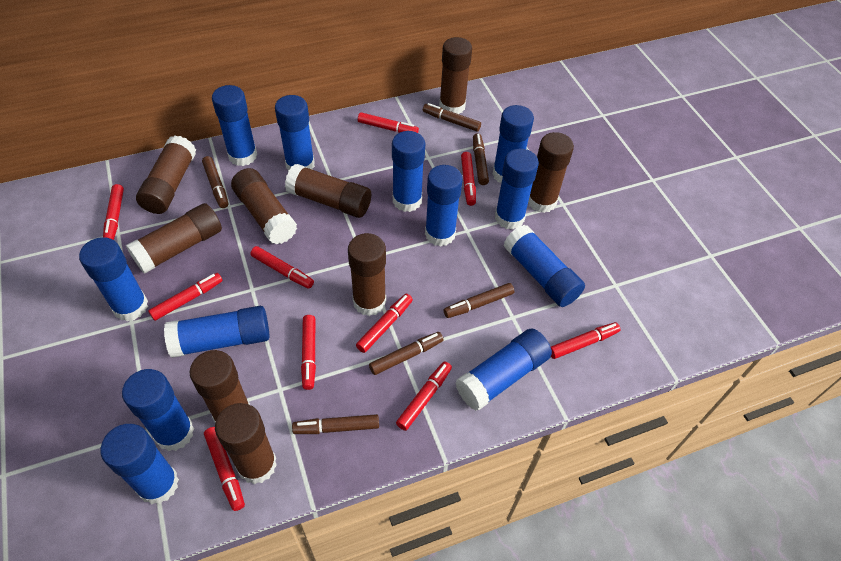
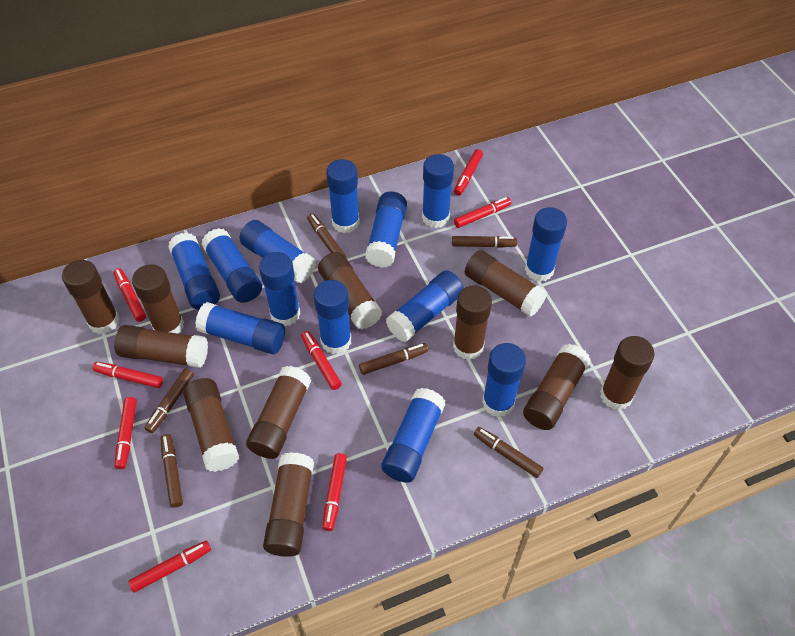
blue glue stick: 12 -> 13
brown glue stick: 9 -> 11
red marker: 10 -> 8

